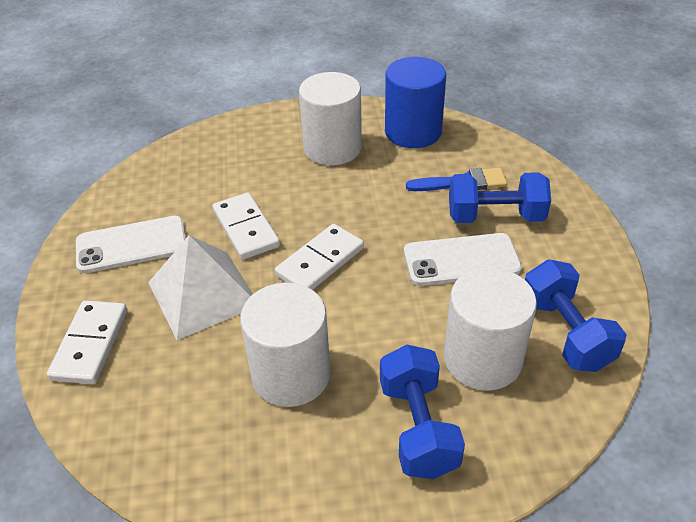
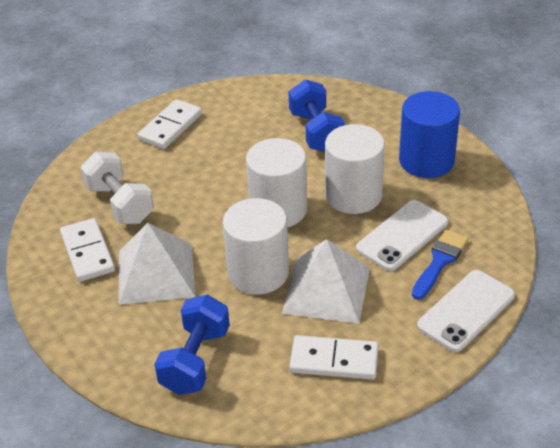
blue dumbbell: 3 -> 2
white dumbbell: 0 -> 1
white pyramid: 1 -> 2

